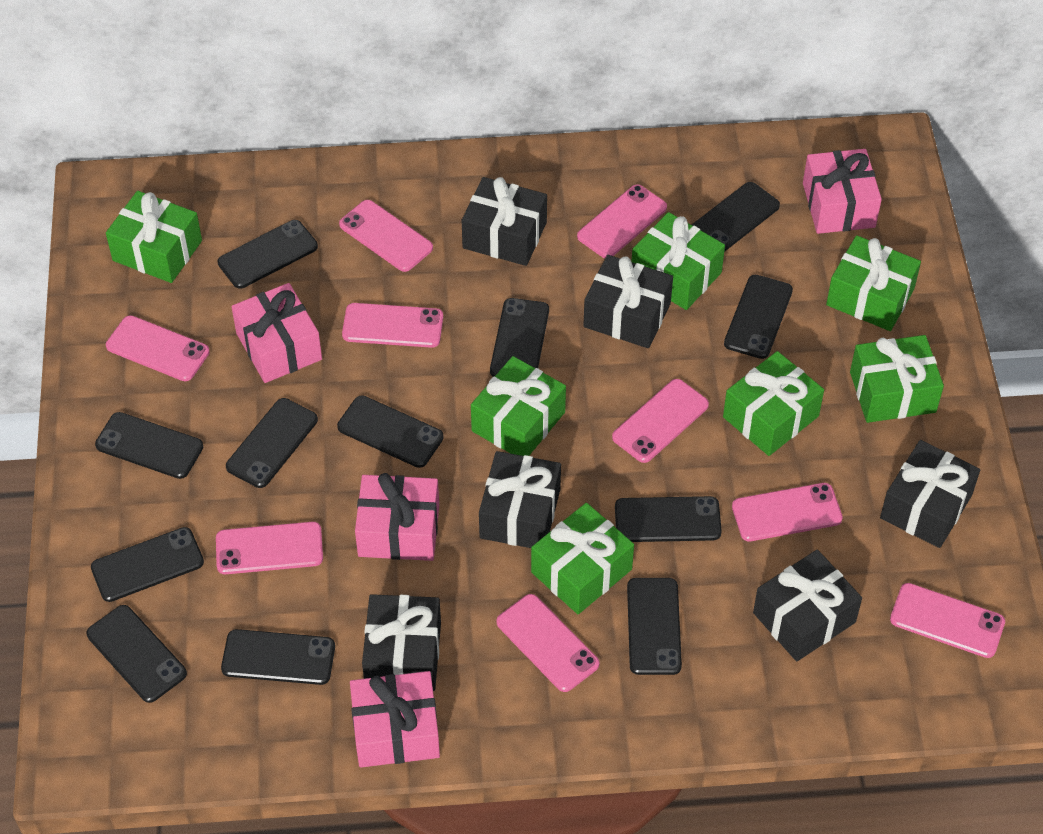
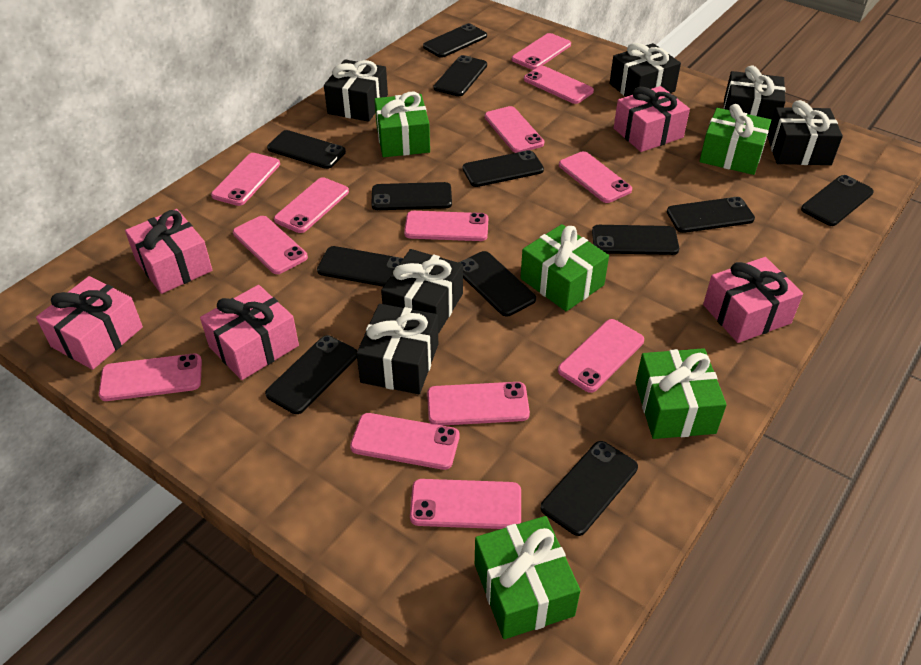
green gift: 7 -> 5
pink gift: 4 -> 5
pink phone: 9 -> 13

